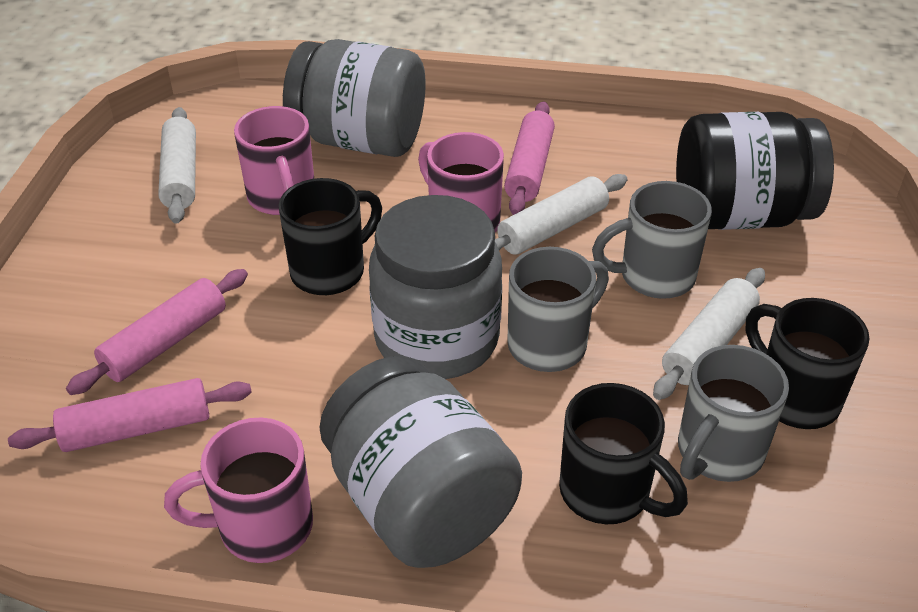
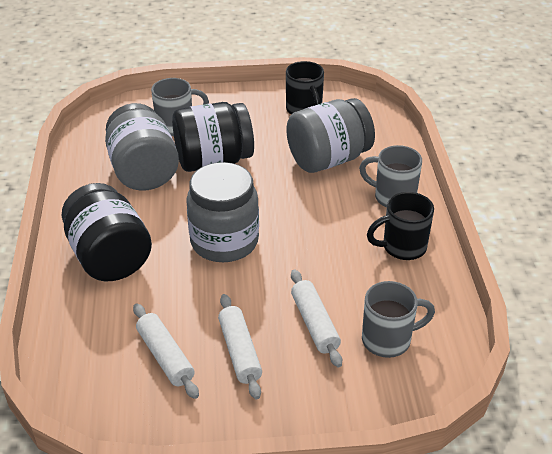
black jar: 1 -> 2
black mug: 3 -> 2
pink mug: 3 -> 0
pink rolling pin: 3 -> 0

